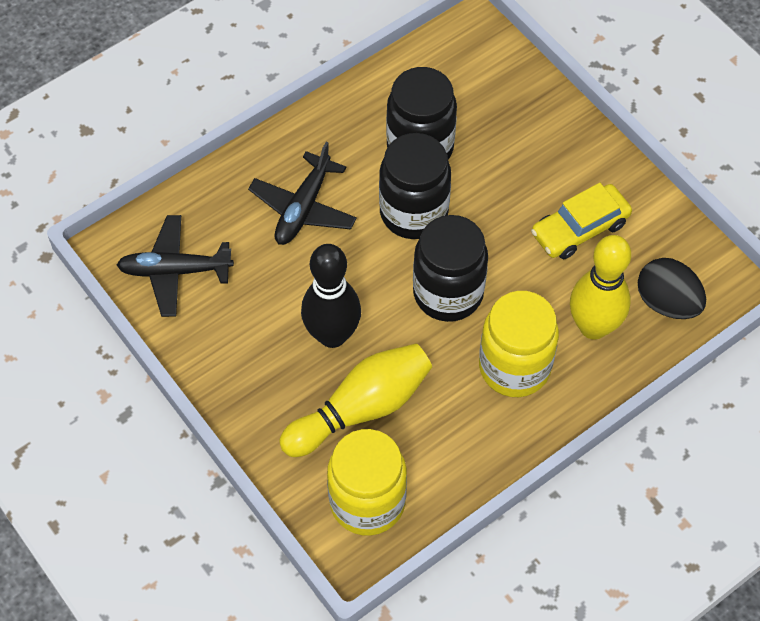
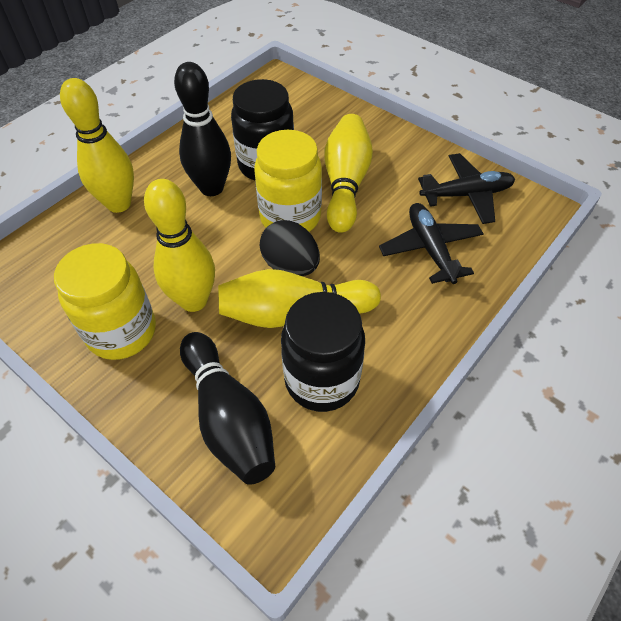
black bowling pin: 1 -> 2
black jar: 3 -> 2
yellow bowling pin: 2 -> 4
yellow car: 1 -> 0

